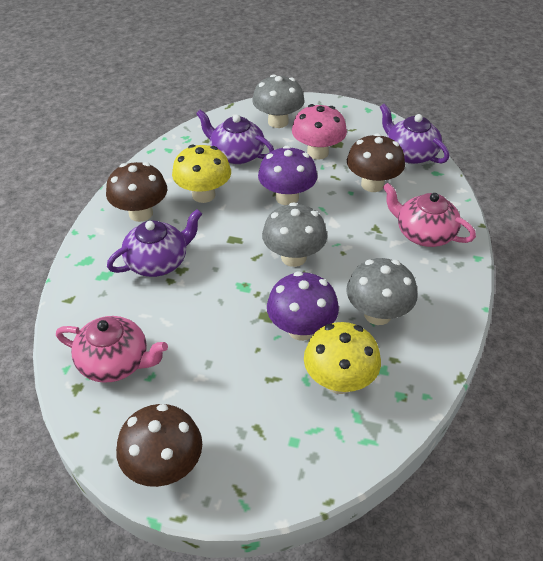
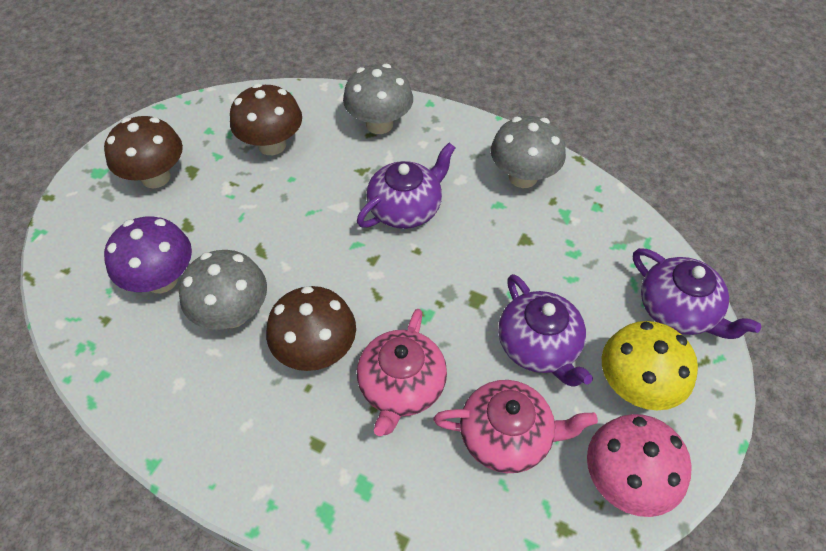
purple mushroom: 2 -> 1
yellow mushroom: 2 -> 1

